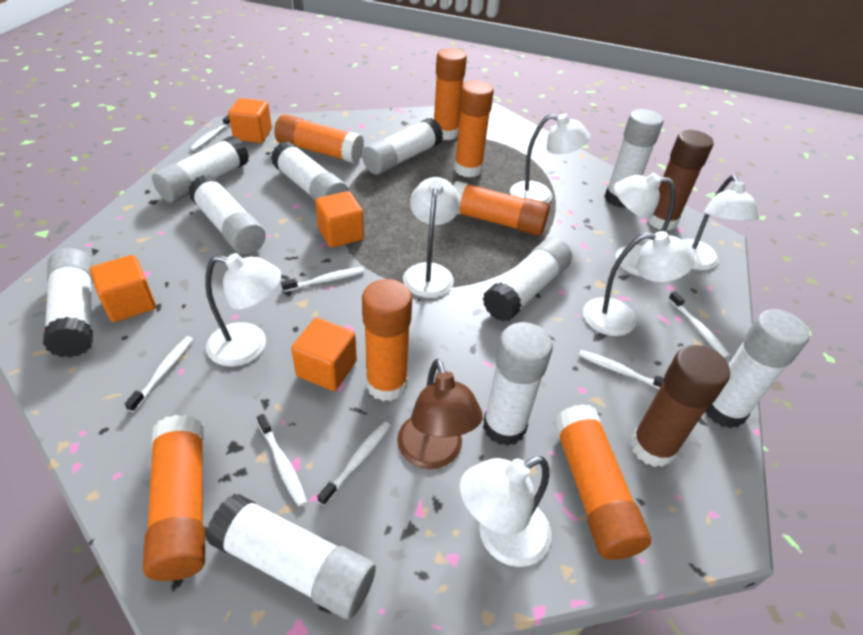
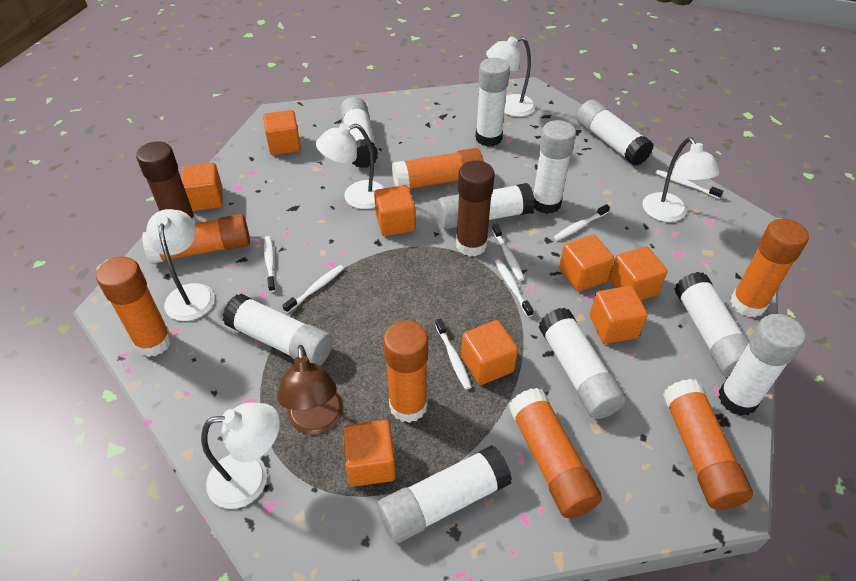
orange cube: 4 -> 8
white lamp: 7 -> 5

